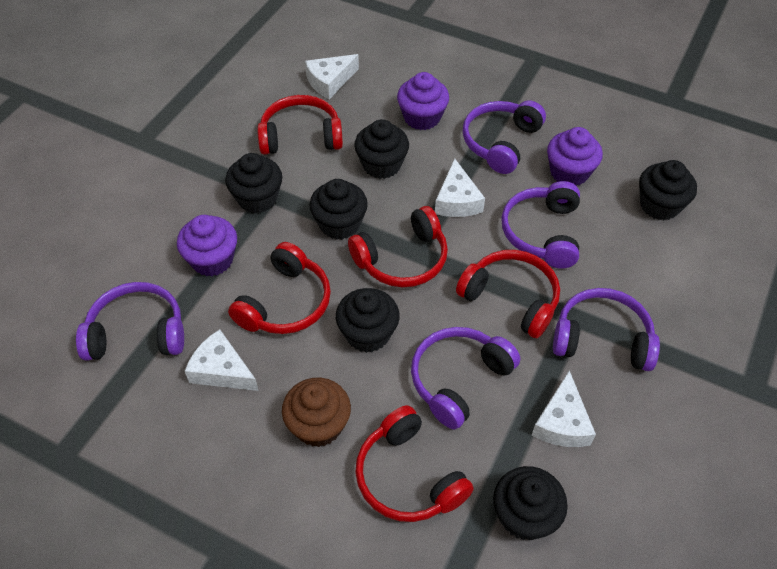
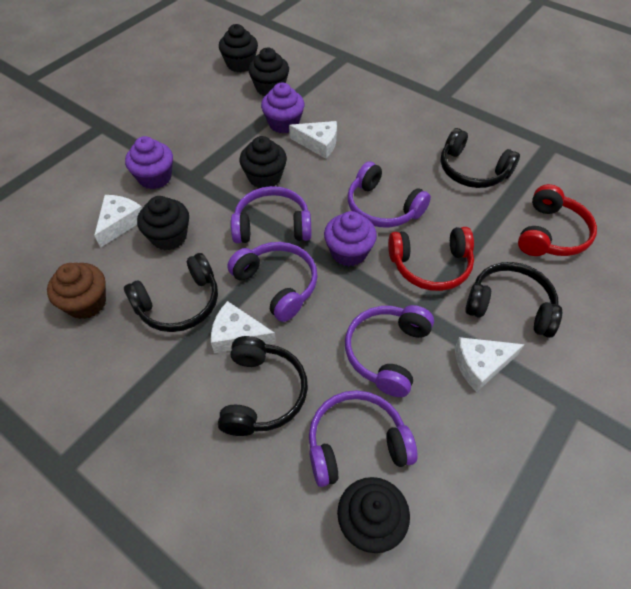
black cupcake: 6 -> 5
black headphones: 0 -> 4
red headphones: 5 -> 2

